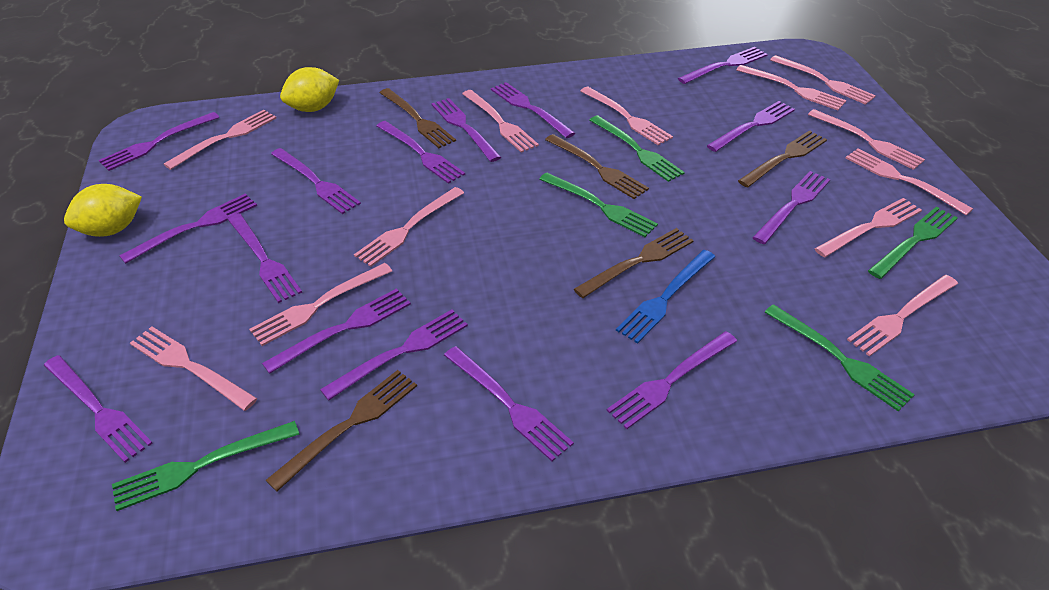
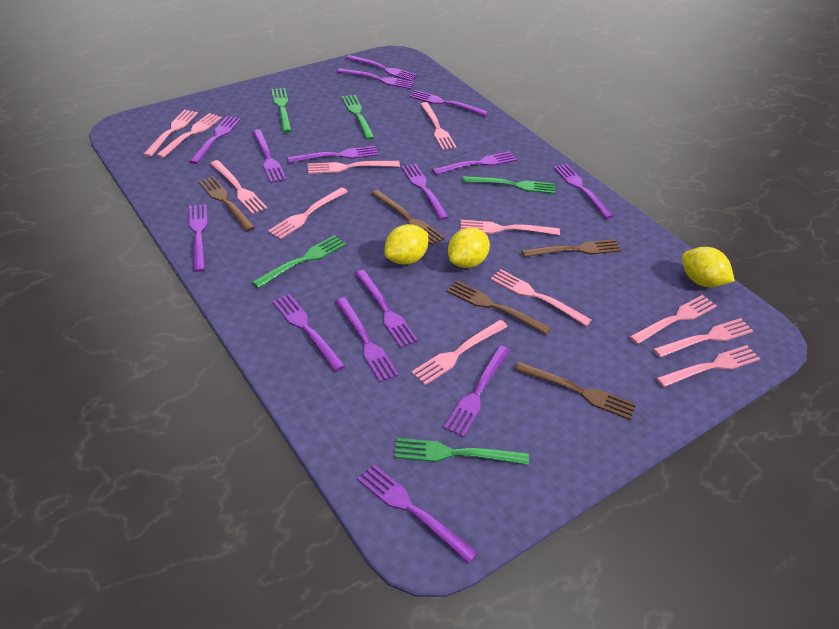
blue fork: 1 -> 0
yellow lemon: 2 -> 3

